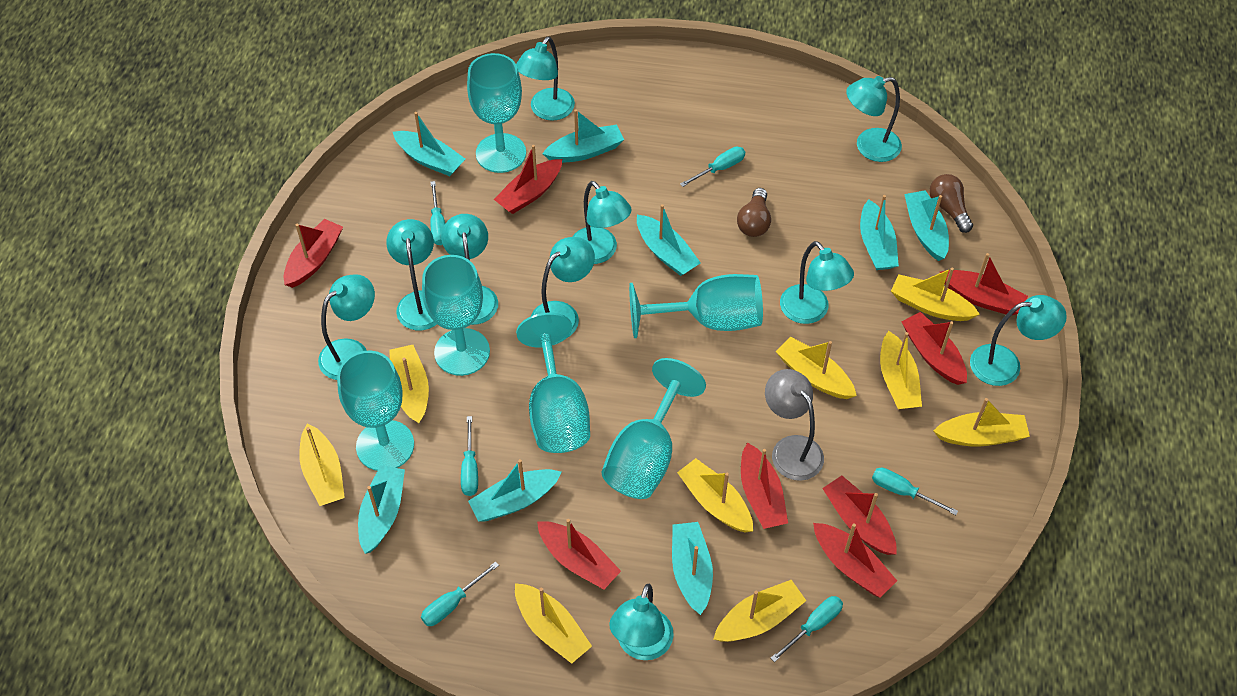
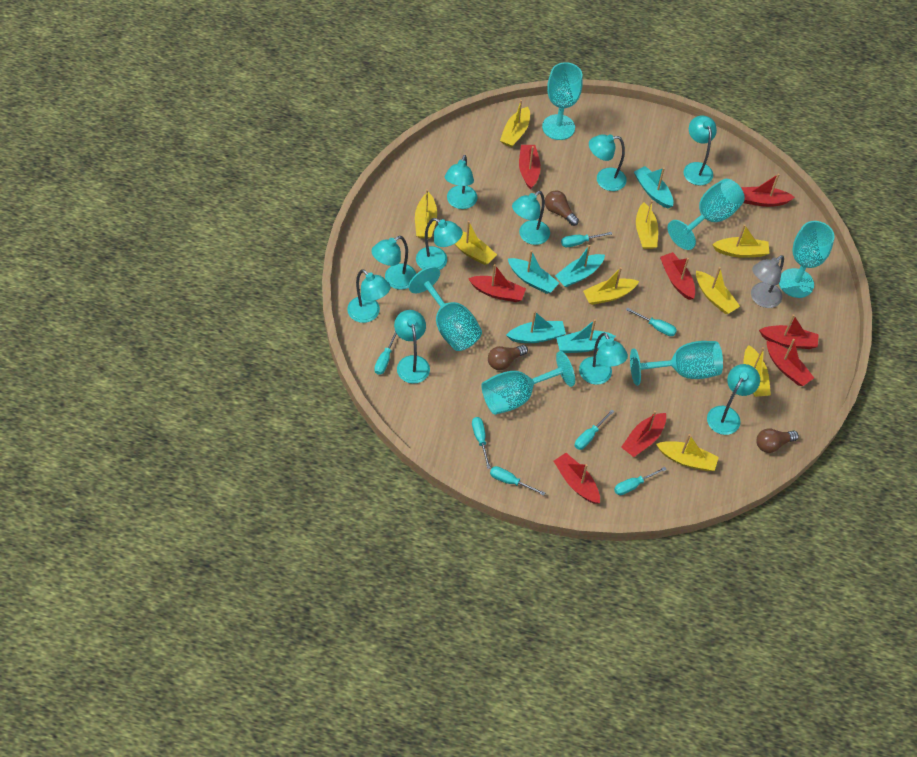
brown light bulb: 2 -> 3
turquoise boat: 8 -> 5
turquoise screwdriver: 6 -> 7

